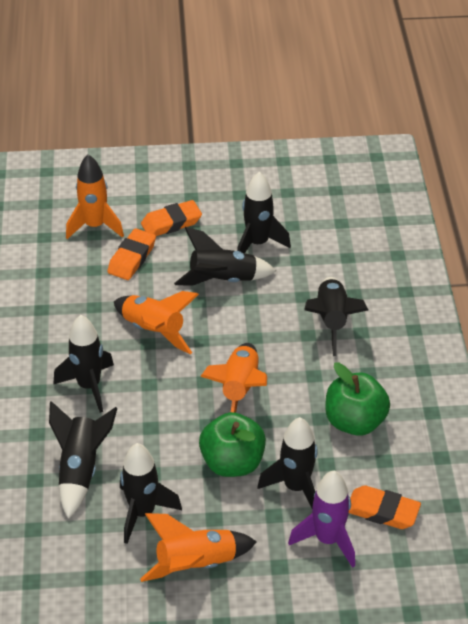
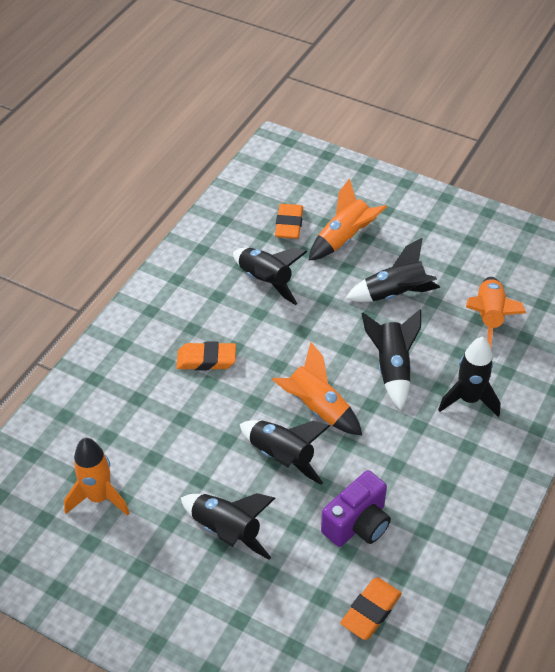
black rocket: 7 -> 6
green apple: 2 -> 0
purple camera: 0 -> 1
purple rocket: 1 -> 0

